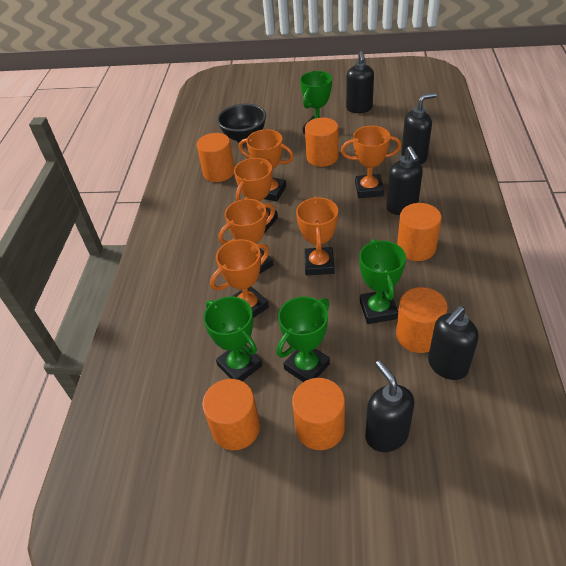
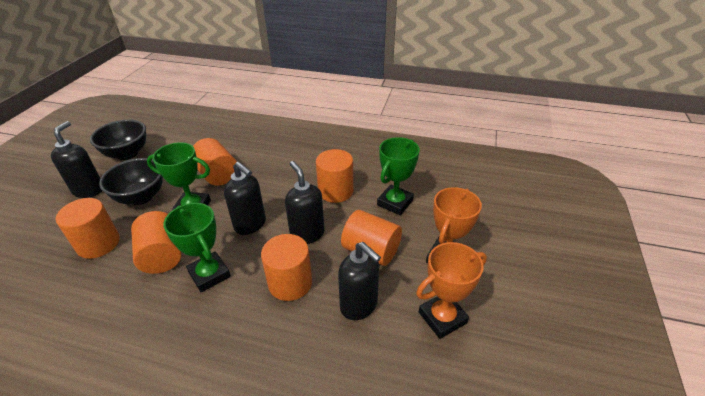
black bowl: 1 -> 2
black soap dispenser: 5 -> 4
green trophy: 4 -> 3
orange trophy: 6 -> 2

